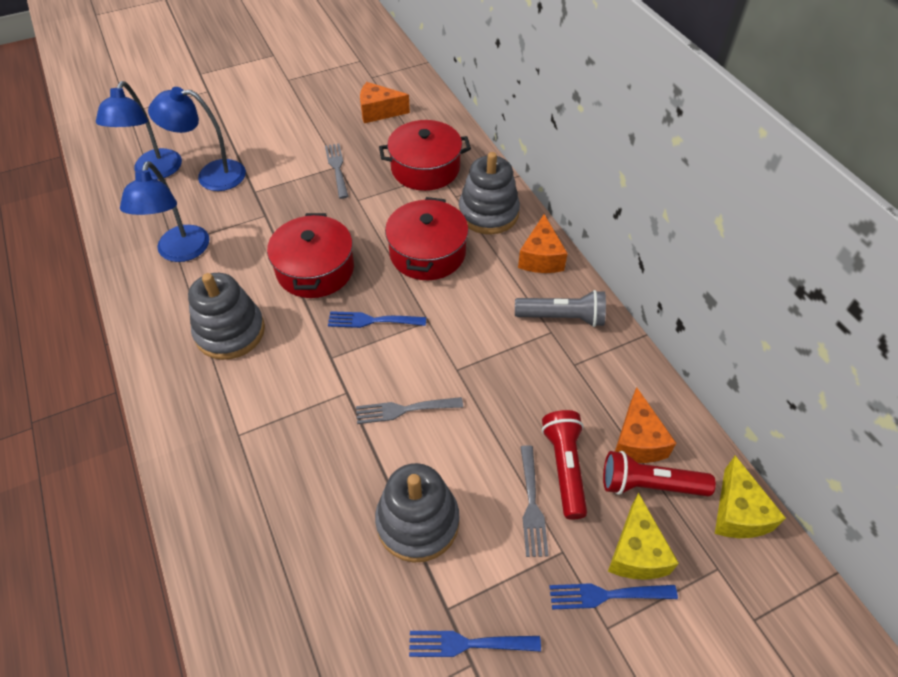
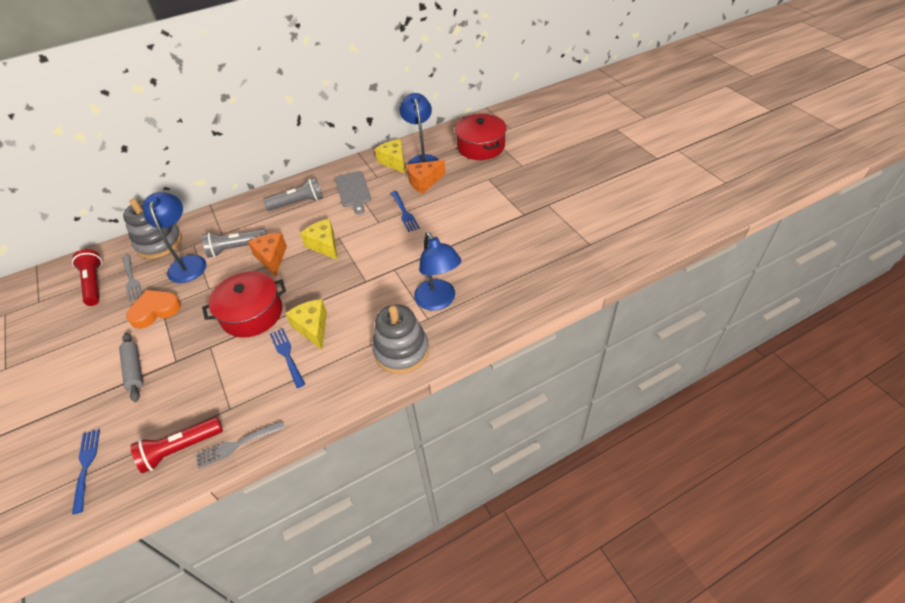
grey cutting board: 0 -> 1
grey flashlight: 1 -> 2
grey fork: 3 -> 2
grey rolling pin: 0 -> 1
grey stacking toy: 3 -> 2
orange cheese: 3 -> 2
orange heart: 0 -> 1
red pot: 3 -> 2
yellow cheese: 2 -> 3

